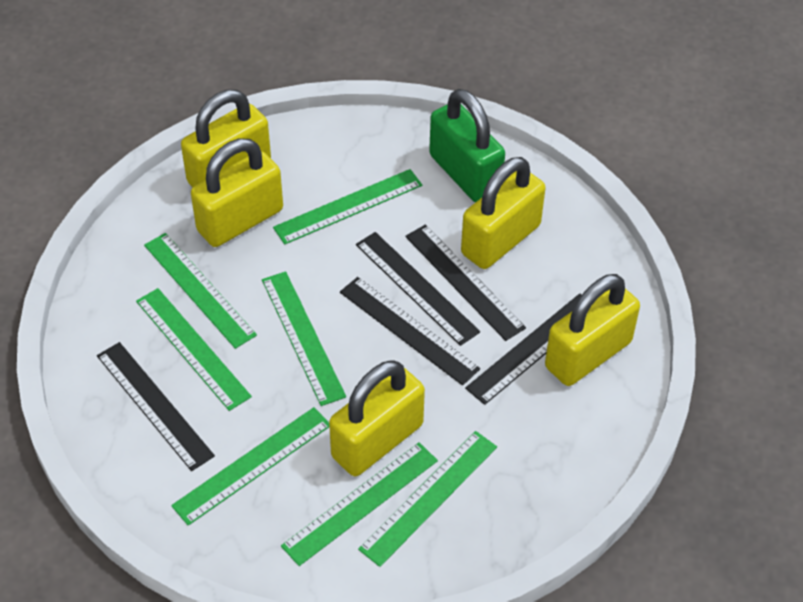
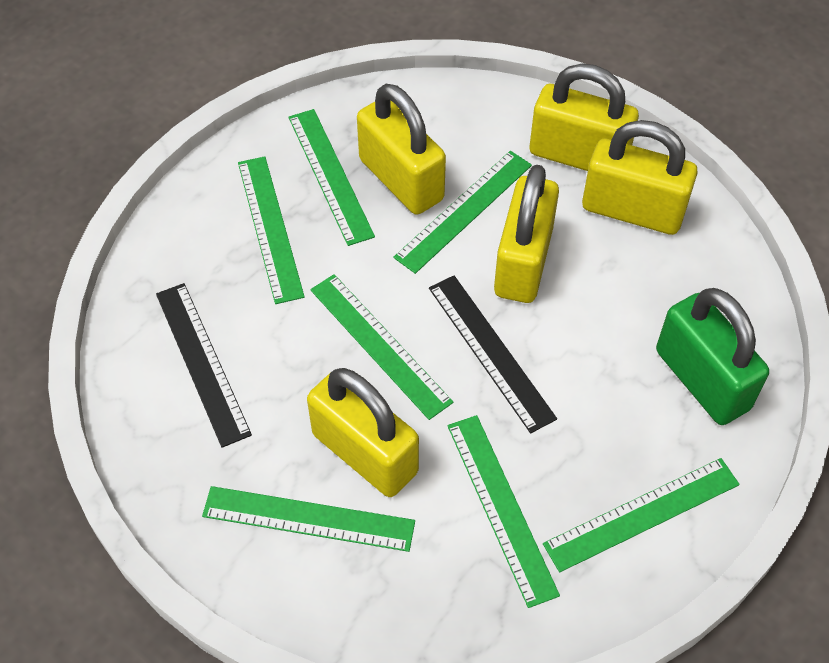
black ruler: 5 -> 2

